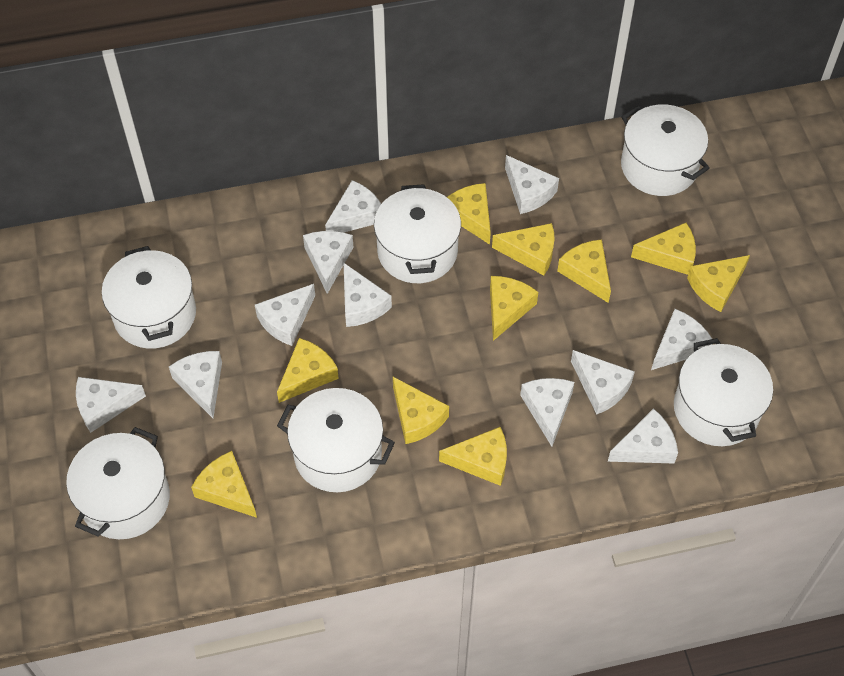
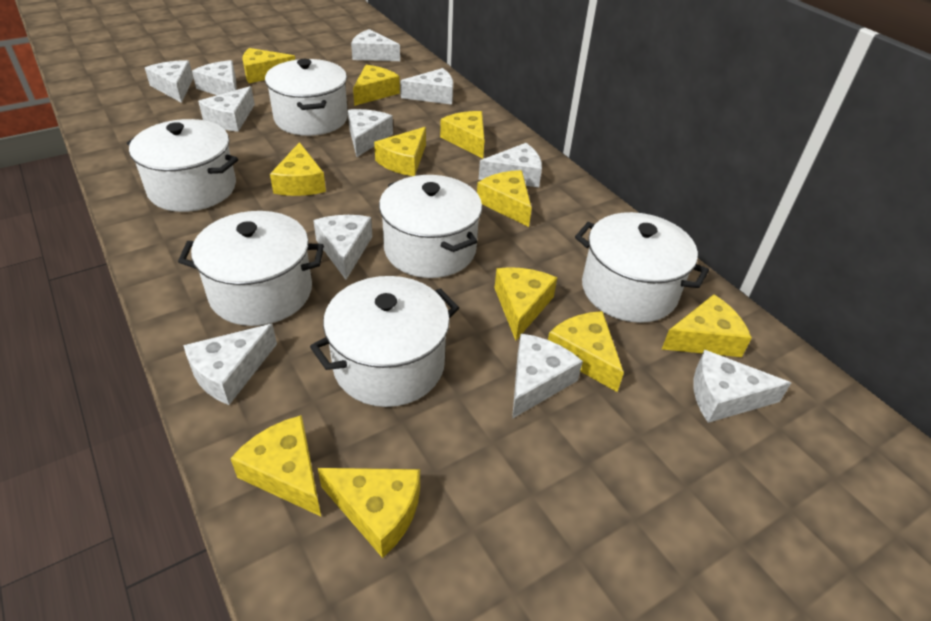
yellow cheese: 10 -> 11

